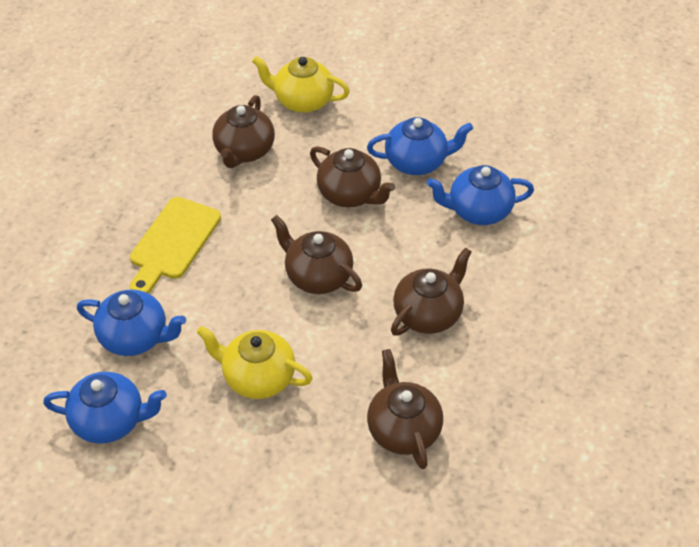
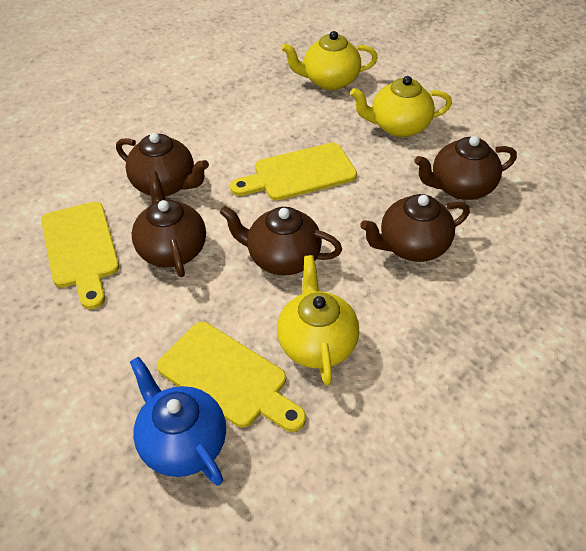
blue teapot: 4 -> 1
yellow cutting board: 1 -> 3
yellow teapot: 2 -> 3

